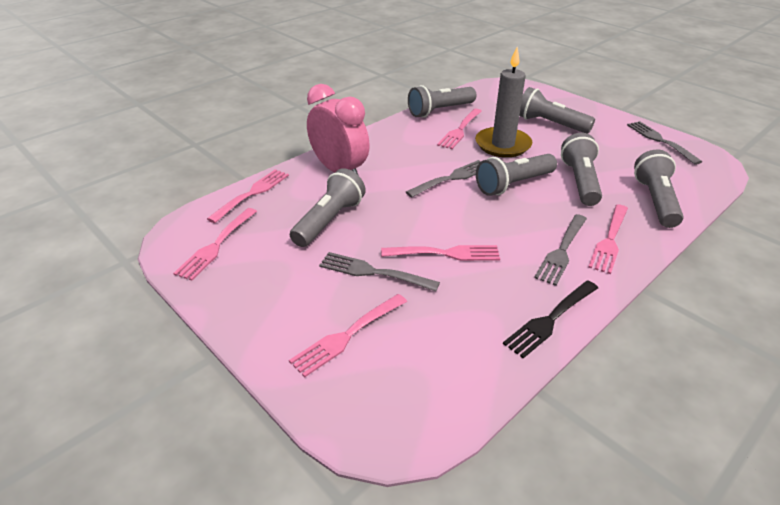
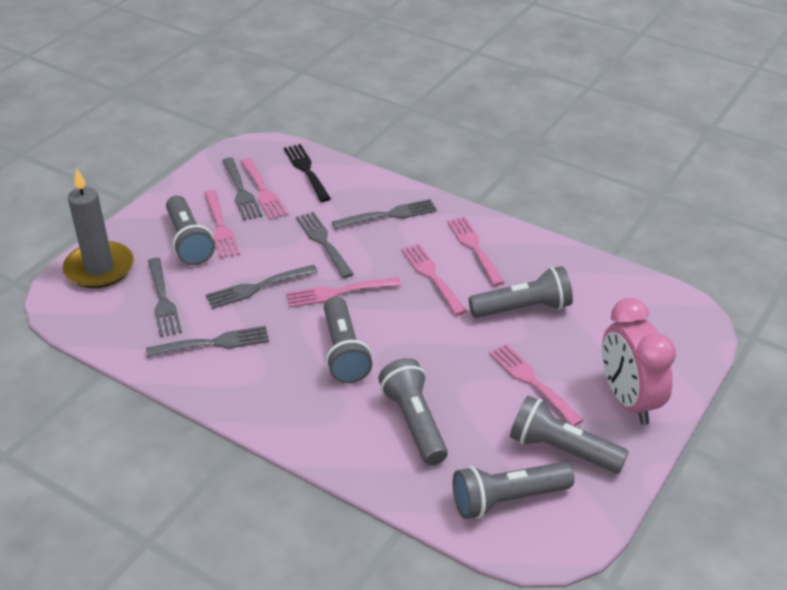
grey fork: 4 -> 6

